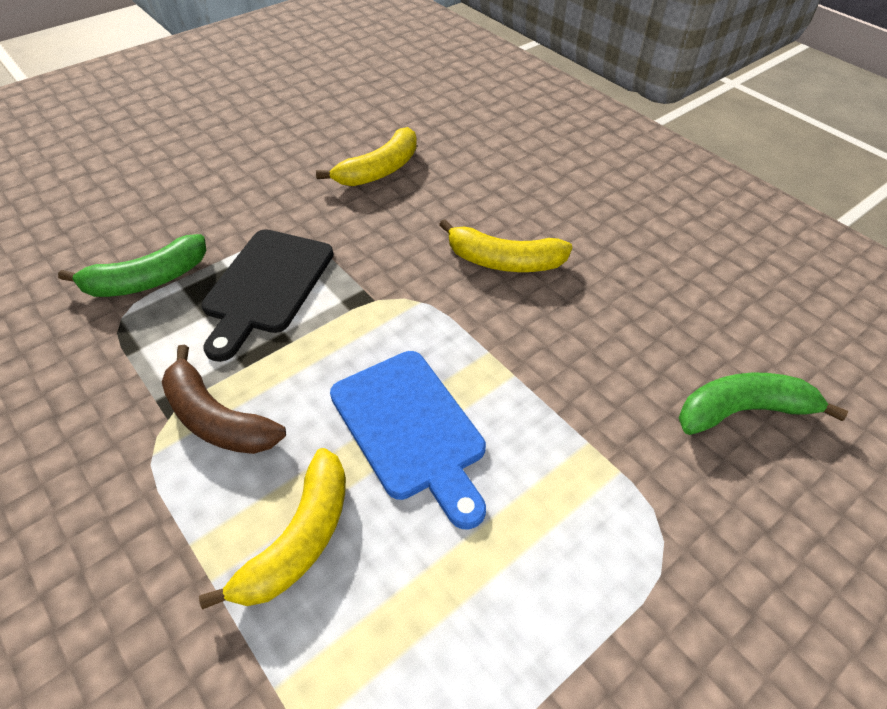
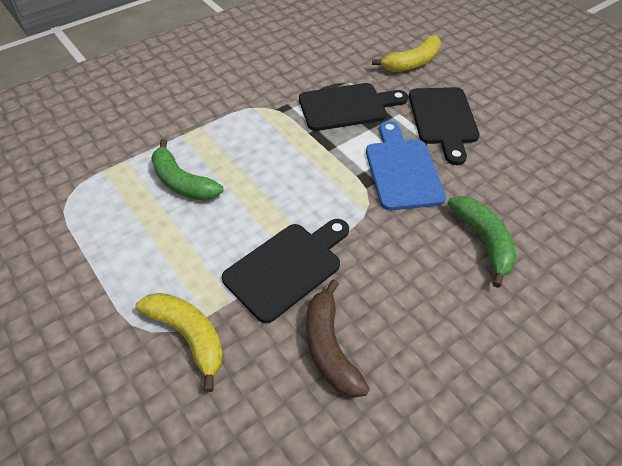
black cutting board: 1 -> 3
yellow banana: 3 -> 2

